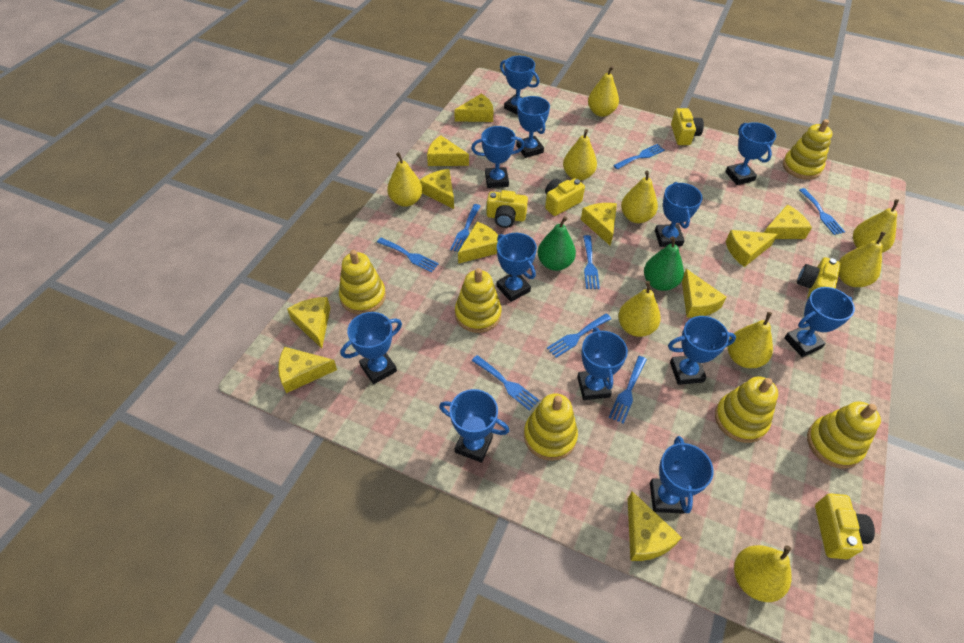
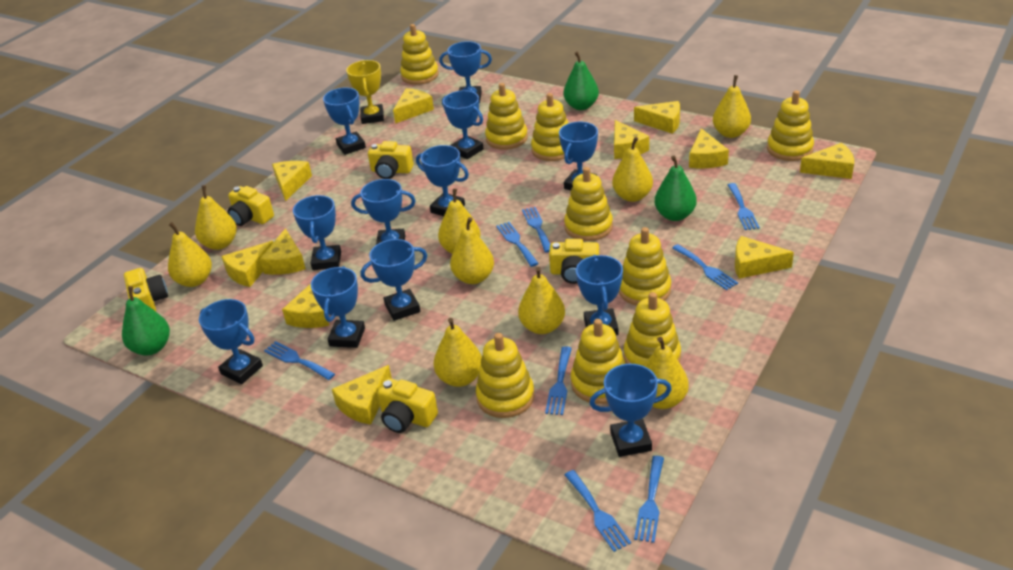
green pear: 2 -> 3
yellow stacking toy: 6 -> 9
yellow trophy: 0 -> 1

